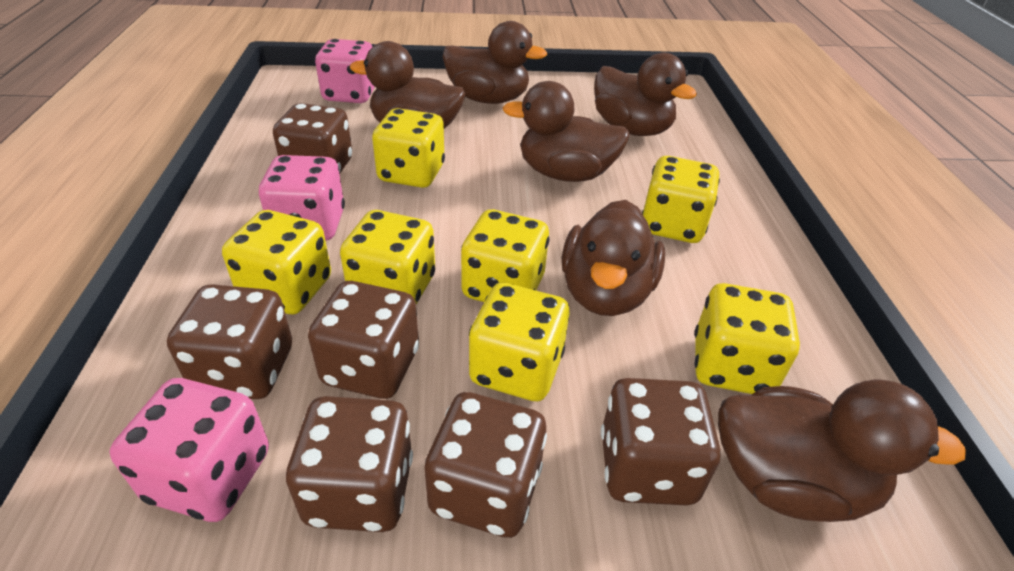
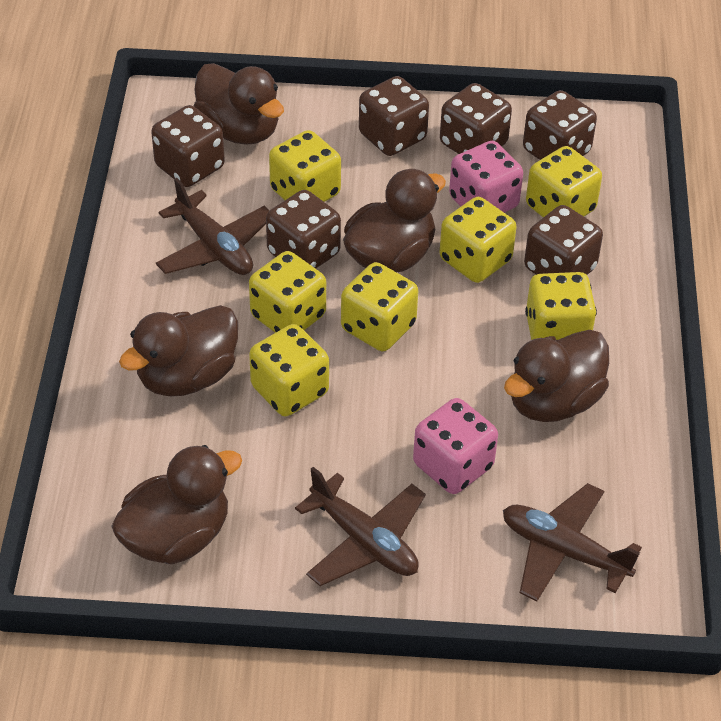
brown duck: 6 -> 5
brown plane: 0 -> 3
pink dice: 3 -> 2

